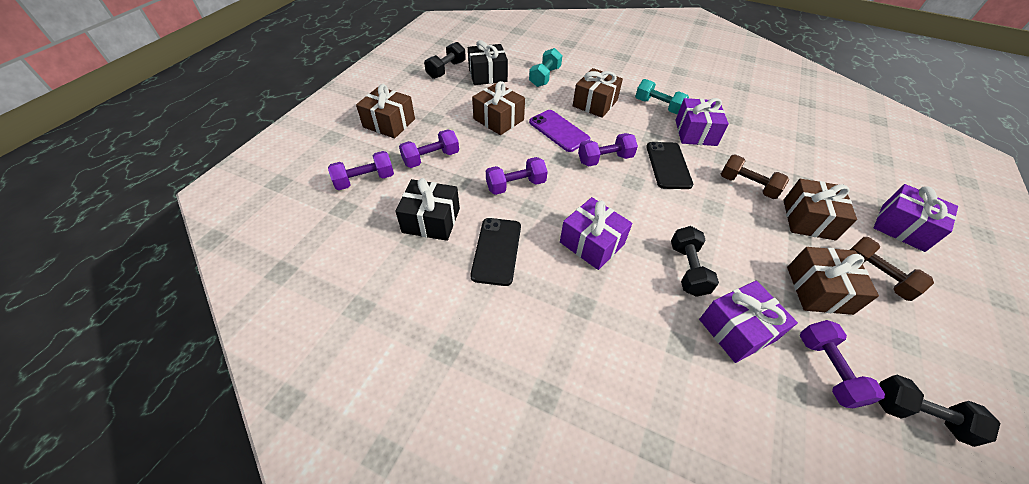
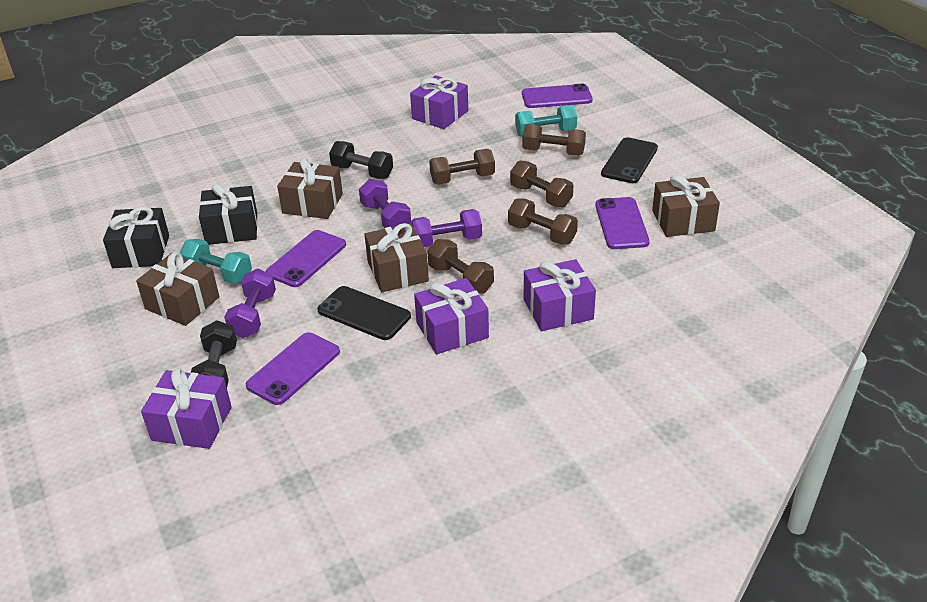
black dumbbell: 3 -> 2
brown dumbbell: 2 -> 5
brown gift: 5 -> 4
purple dumbbell: 5 -> 3
purple phone: 1 -> 4

